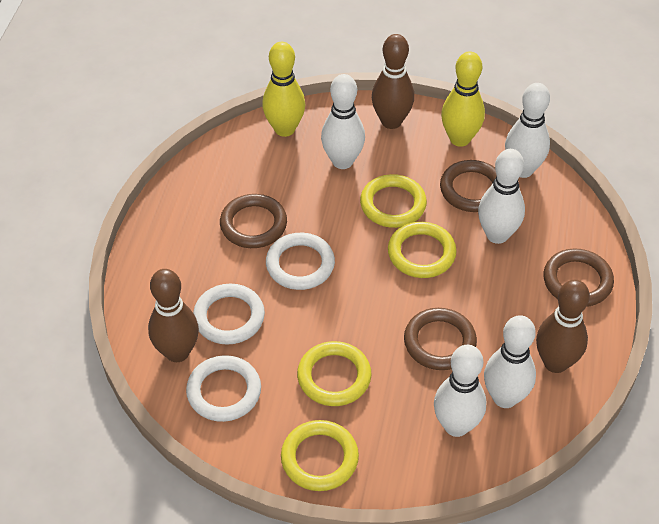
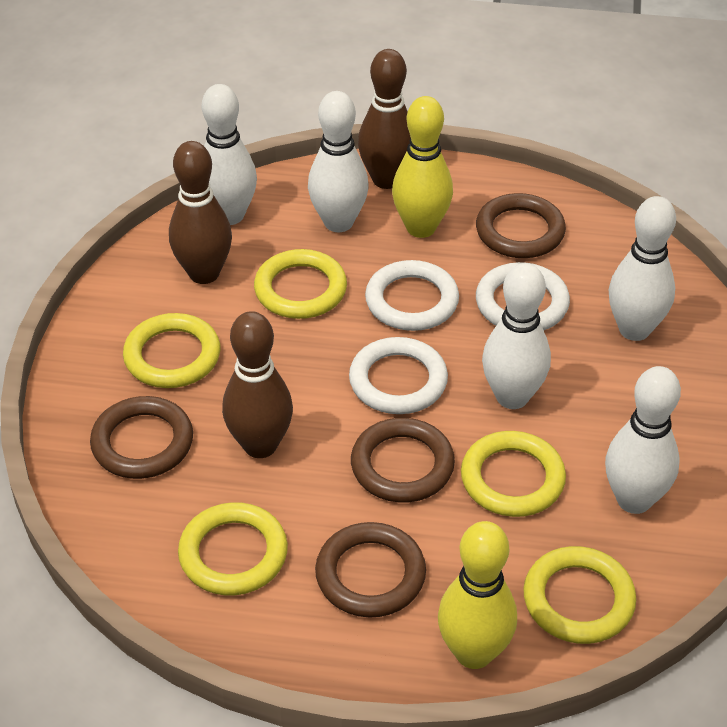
yellow ring: 4 -> 5

